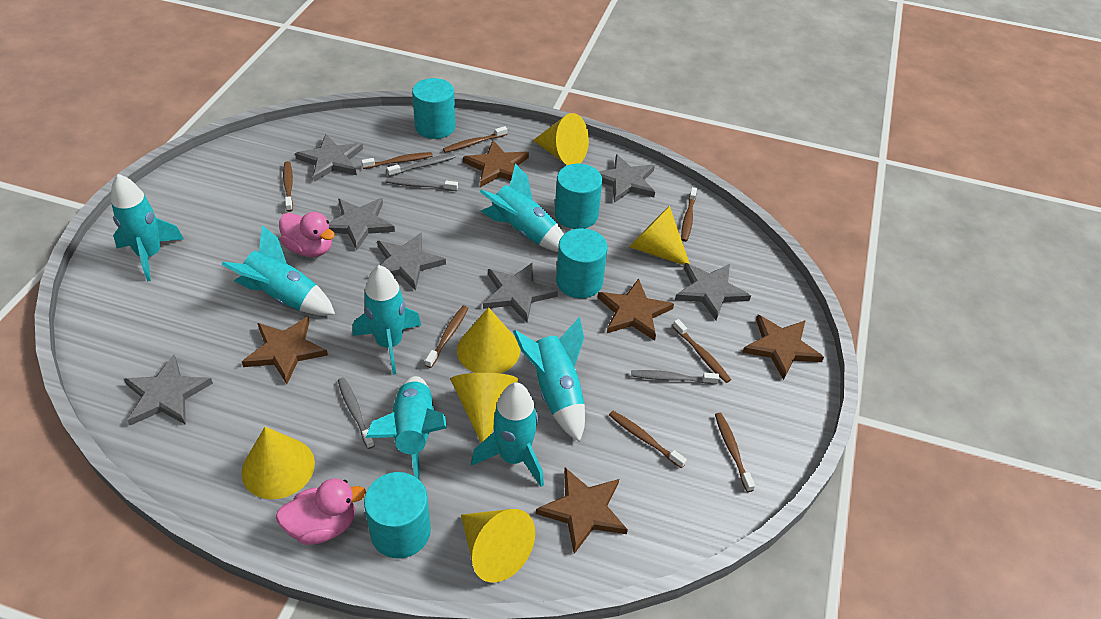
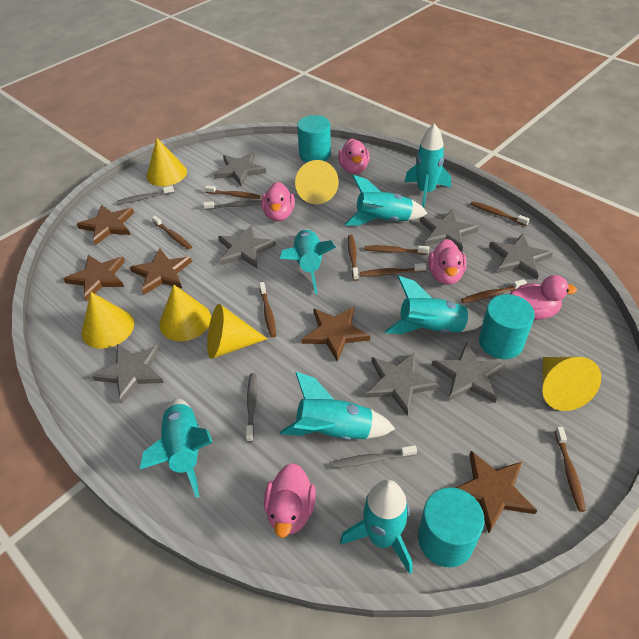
brown toothbrush: 8 -> 9
pink duck: 2 -> 5
turquoise cylinder: 4 -> 3

